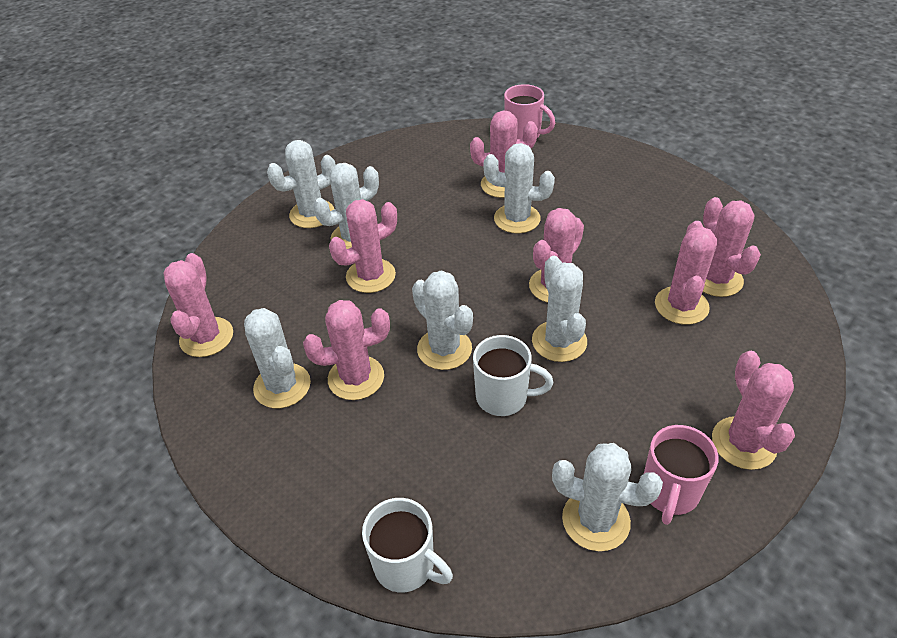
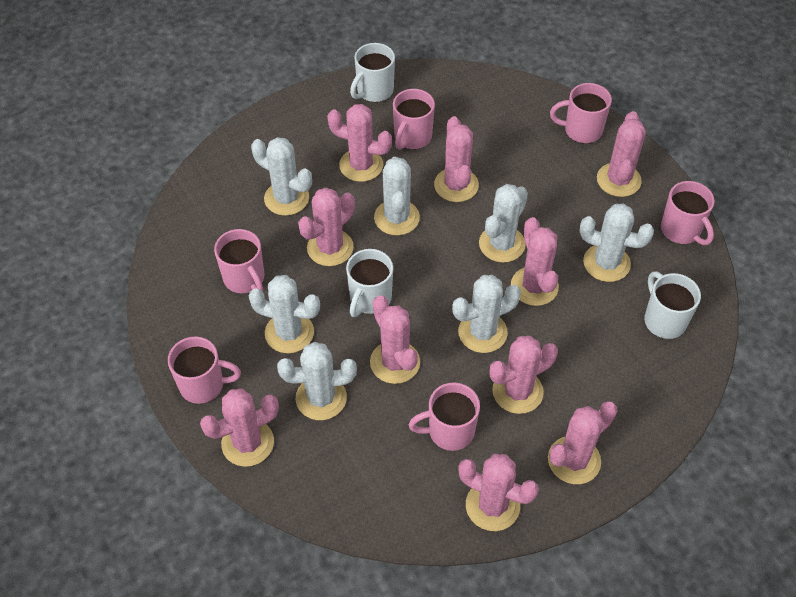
pink cactus: 8 -> 10
pink mug: 2 -> 6
white mug: 2 -> 3

